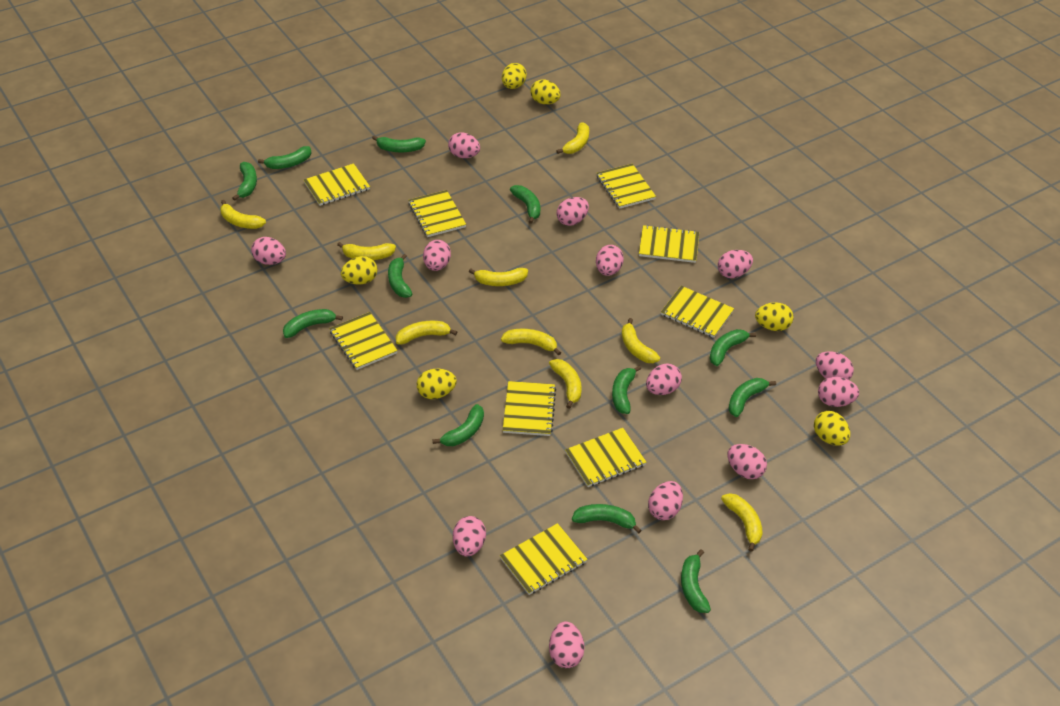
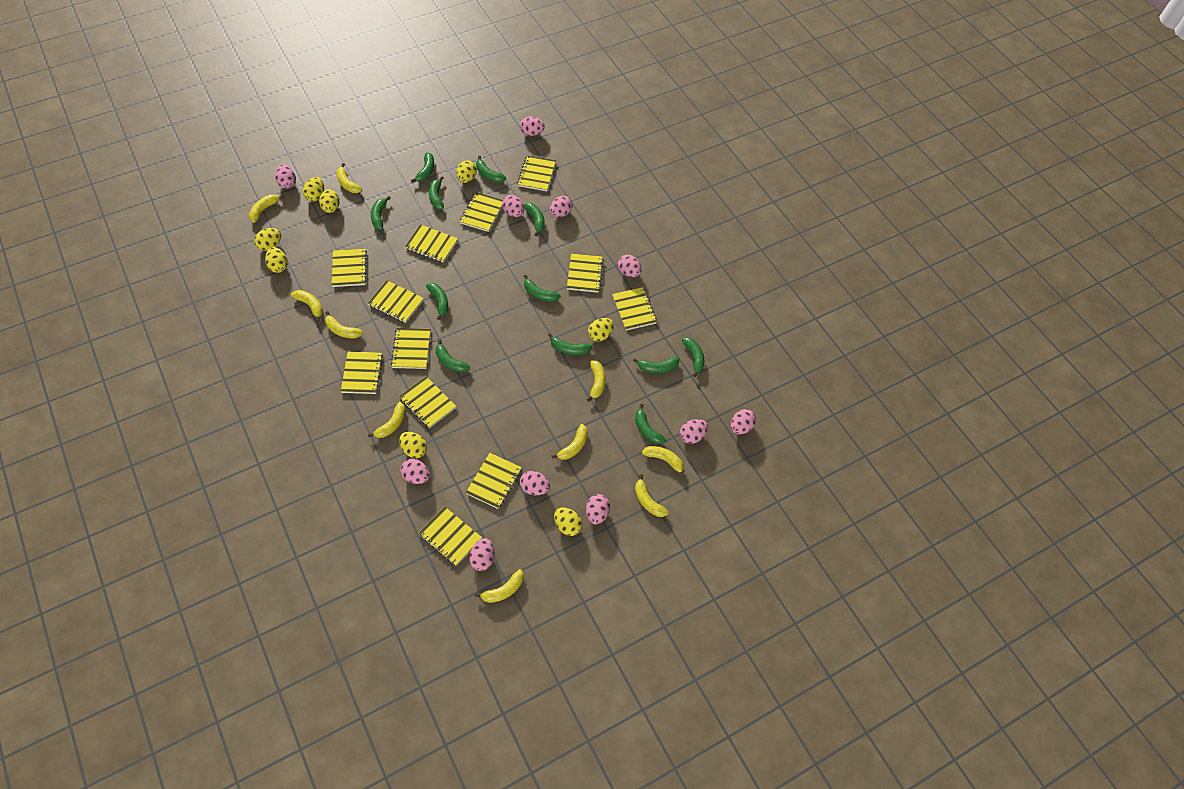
pink egg: 13 -> 11
yellow banana: 9 -> 10
yellow egg: 6 -> 8
yellow notebook: 9 -> 12

